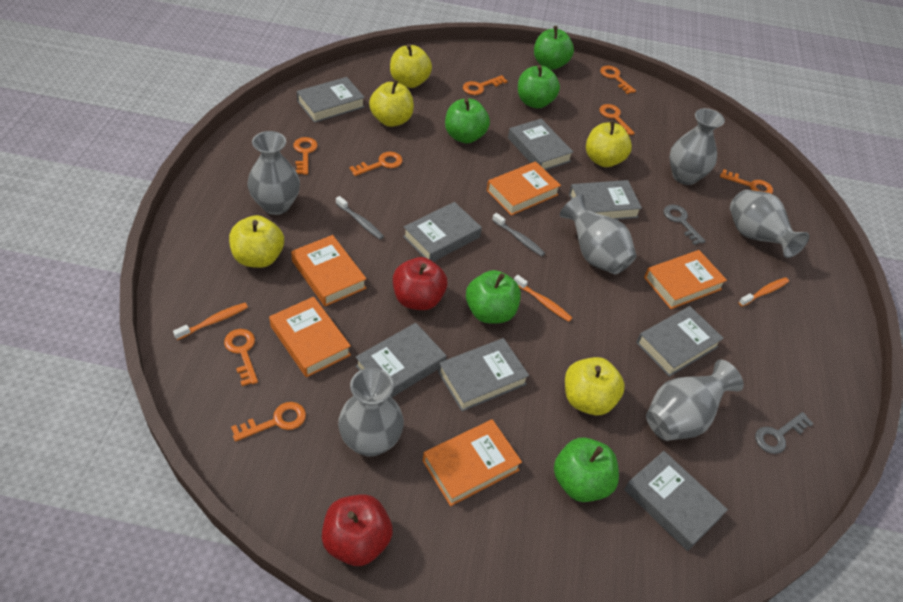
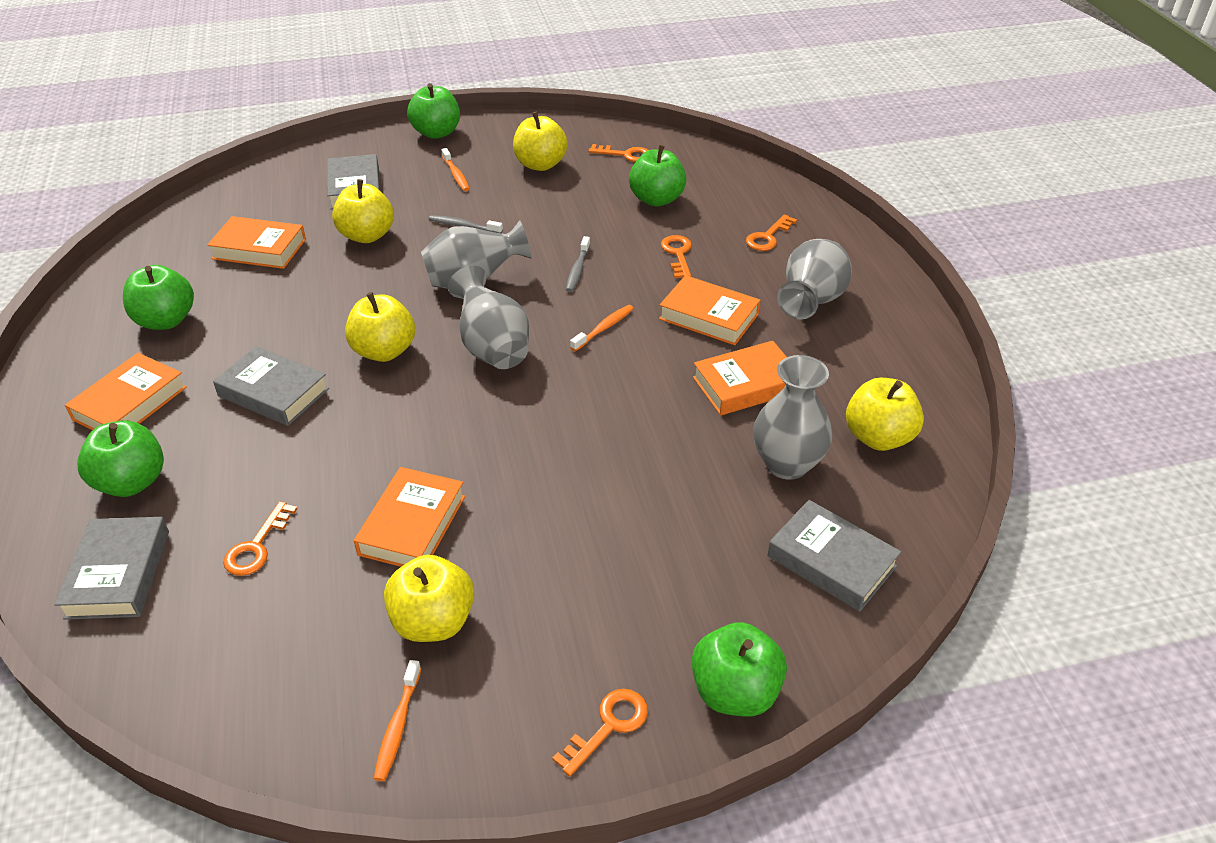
grey book: 8 -> 4
grey key: 2 -> 0
grey vase: 6 -> 4
orange key: 8 -> 5
red apple: 2 -> 0

